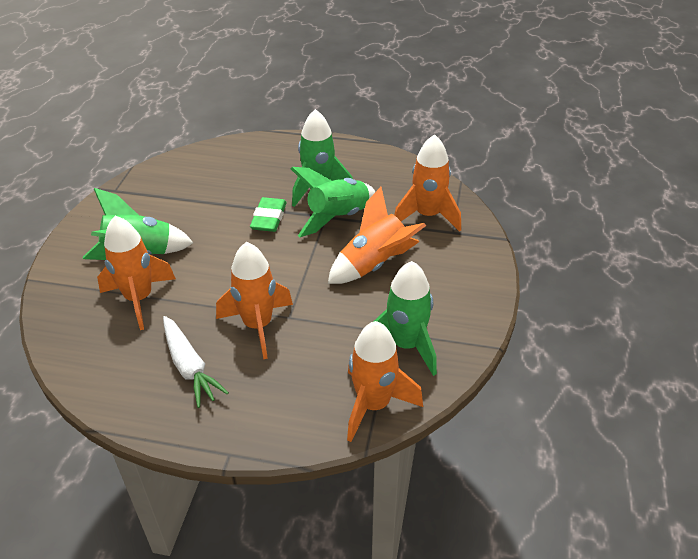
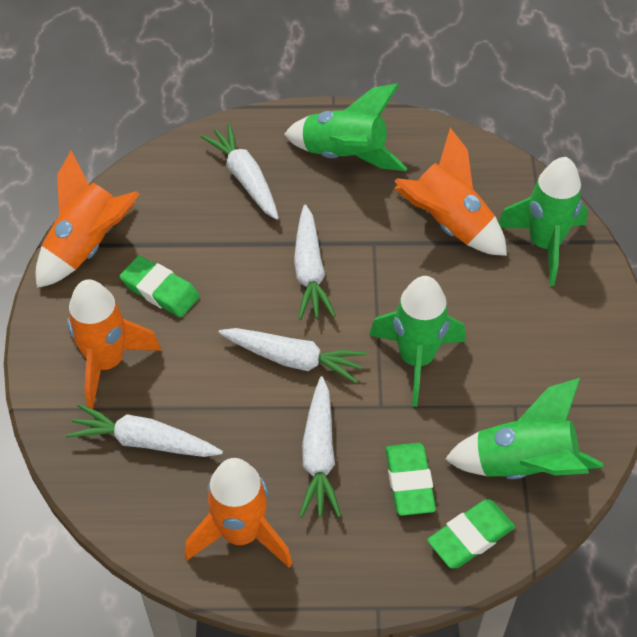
green eraser: 1 -> 3
orange rocket: 5 -> 4
white carrot: 1 -> 5

